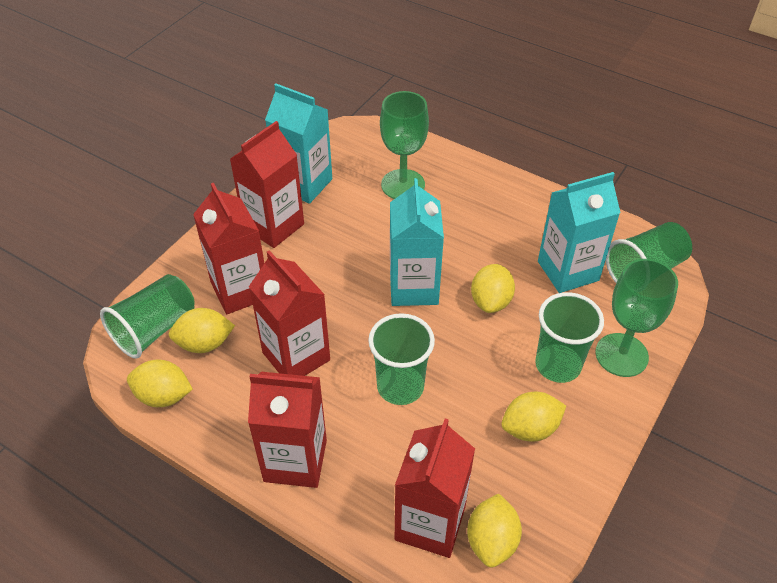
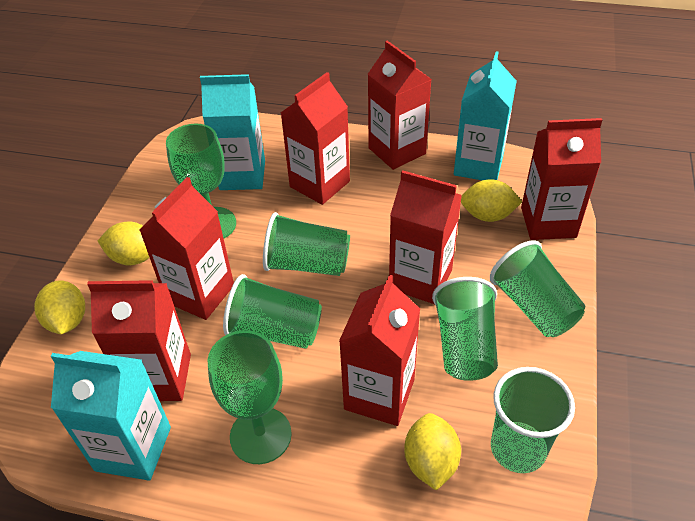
green cup: 4 -> 5
red carton: 5 -> 7
yellow lemon: 5 -> 4

